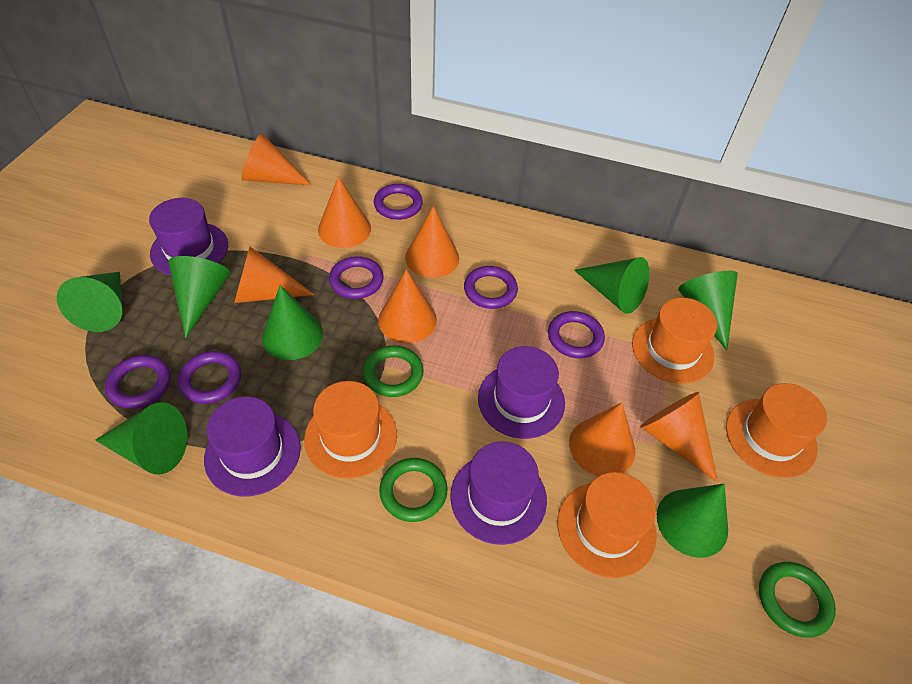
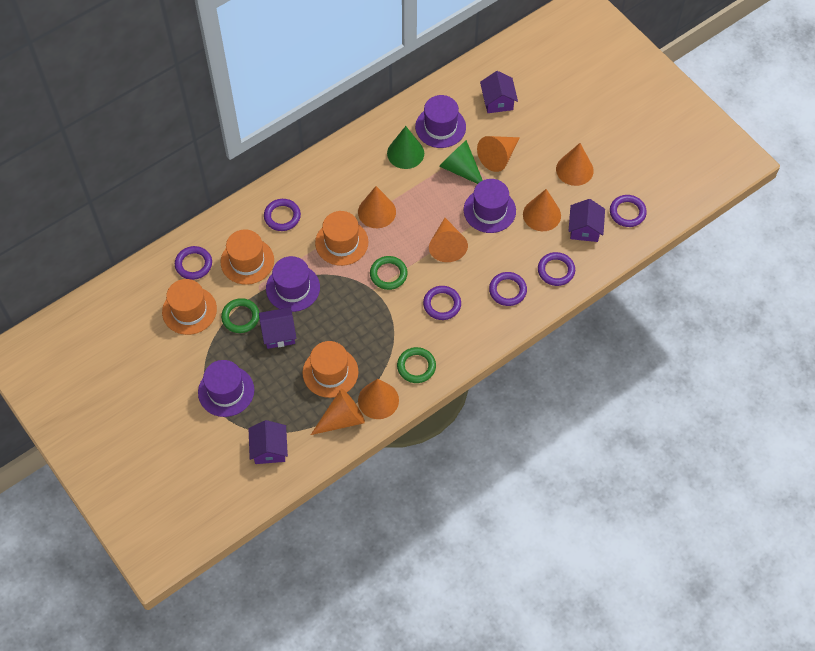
green cone: 7 -> 2
purple house: 0 -> 4

